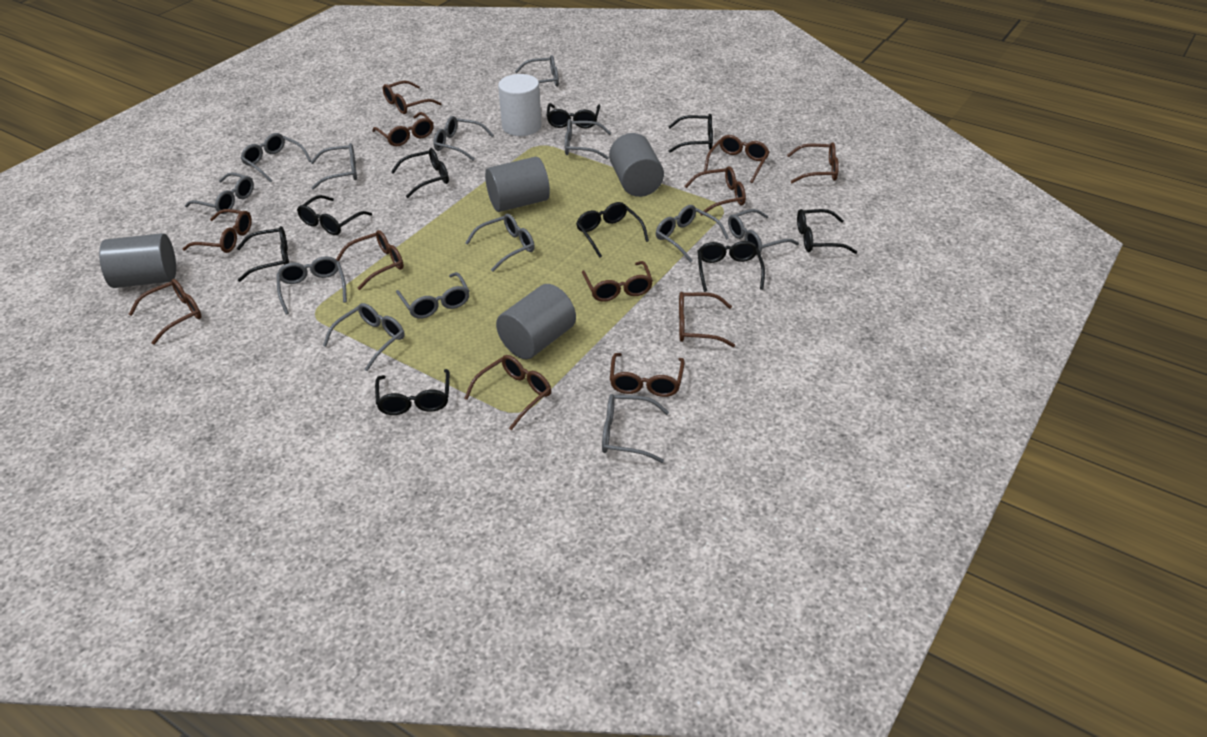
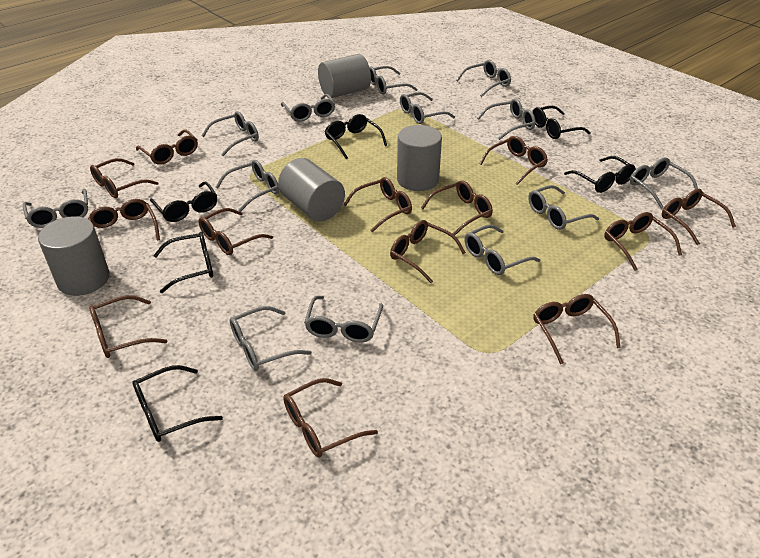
black glasses: 9 -> 6
brown glasses: 12 -> 13
white cylinder: 1 -> 0

